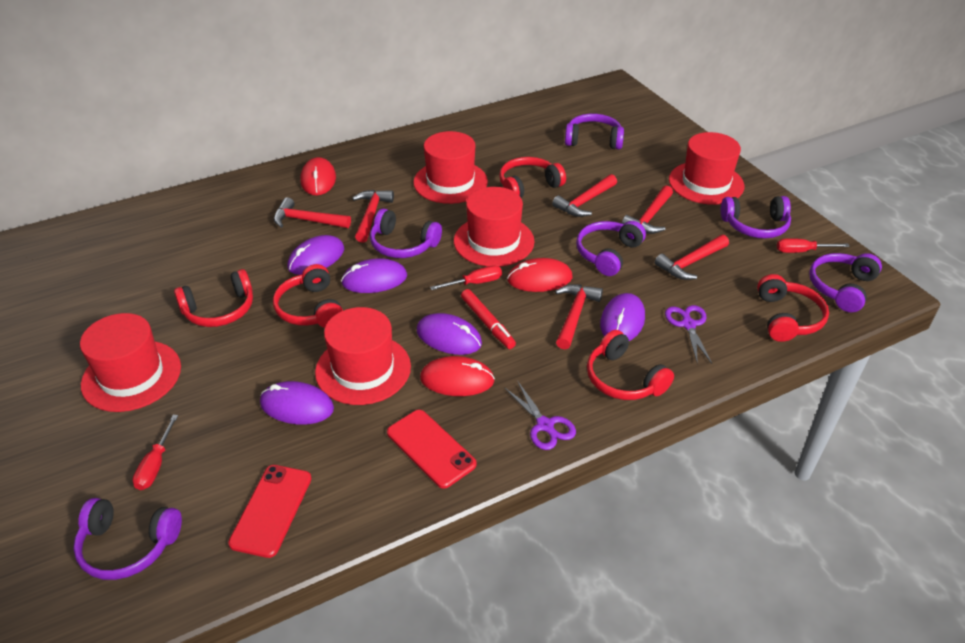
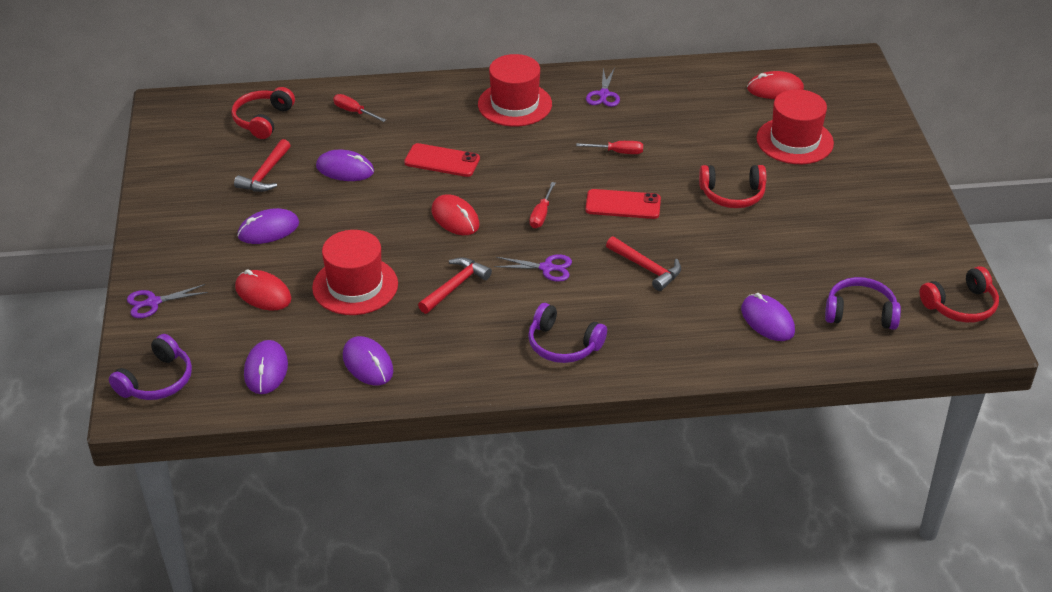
purple headphones: 6 -> 3
purple scissors: 2 -> 3
red hammer: 6 -> 3
red hat: 5 -> 3
red headphones: 5 -> 3
red marker: 1 -> 0

